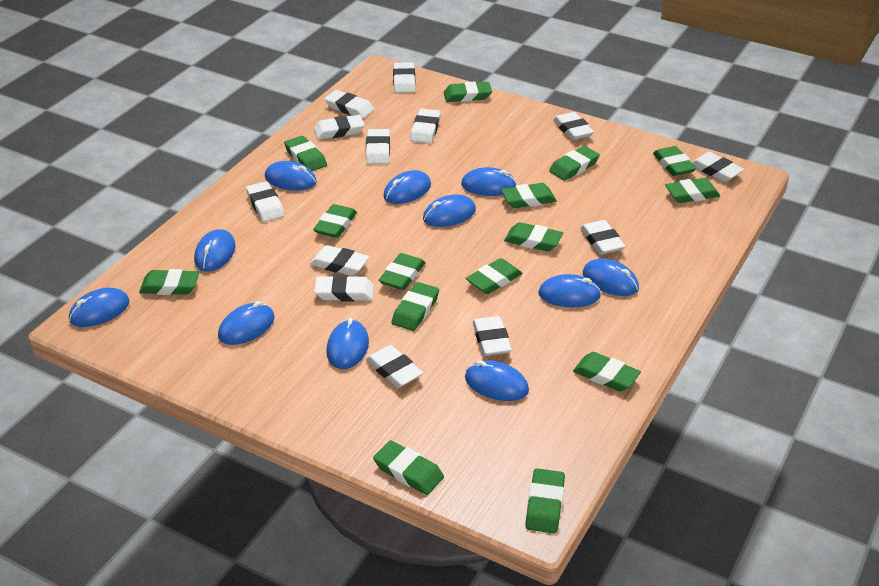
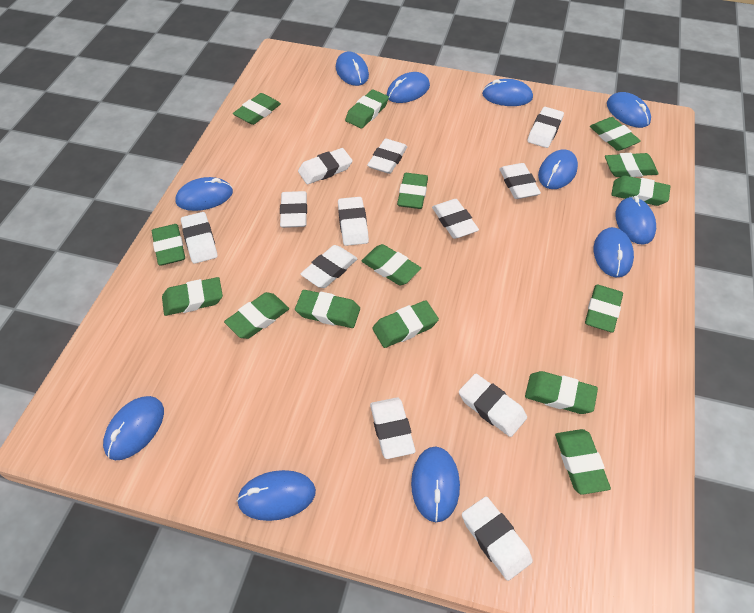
white eraser: 13 -> 12

